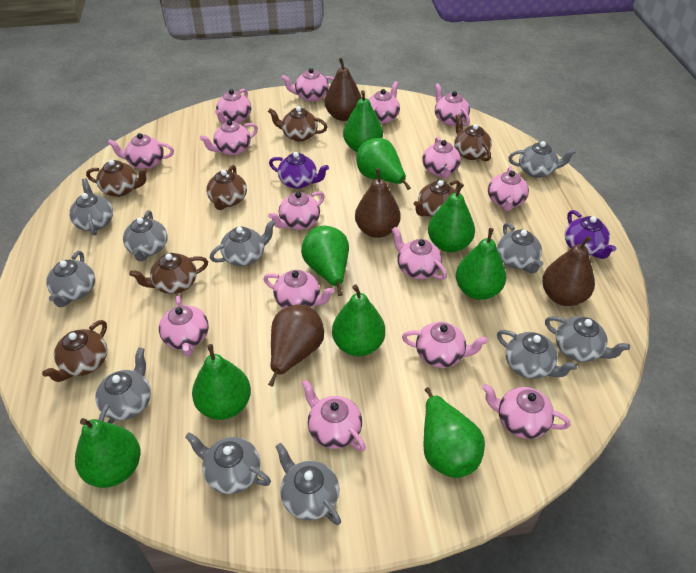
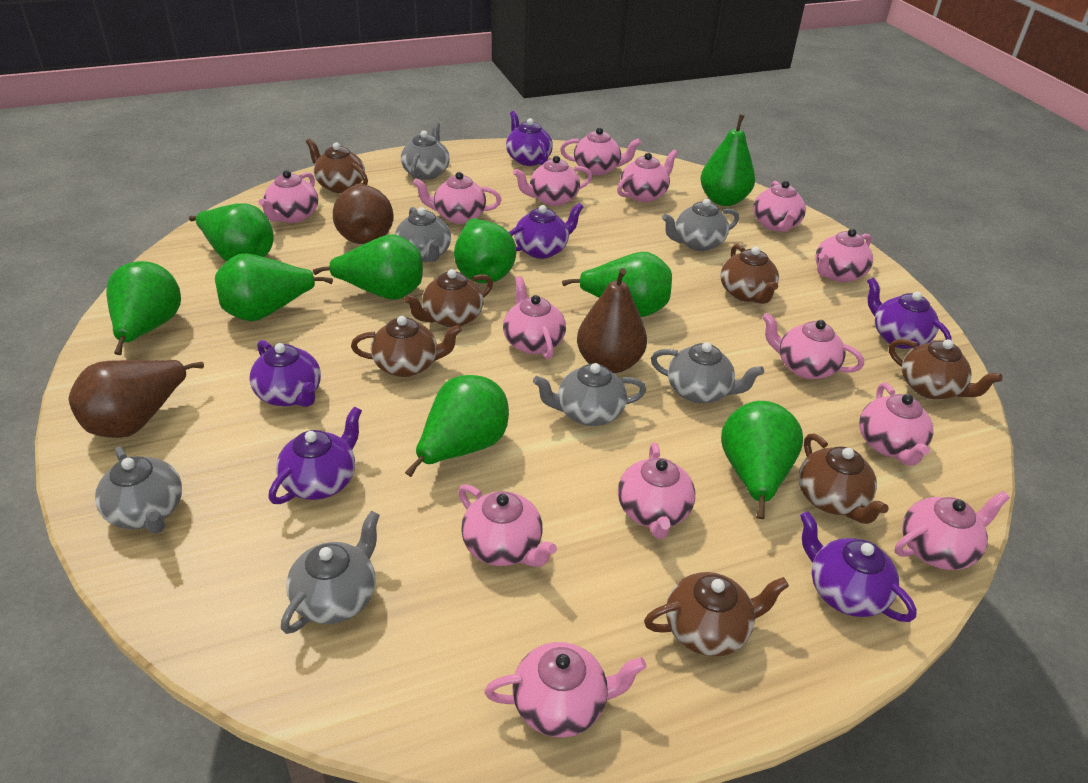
brown pear: 4 -> 3
grey teapot: 11 -> 7
pink teapot: 15 -> 14
purple teapot: 2 -> 6

